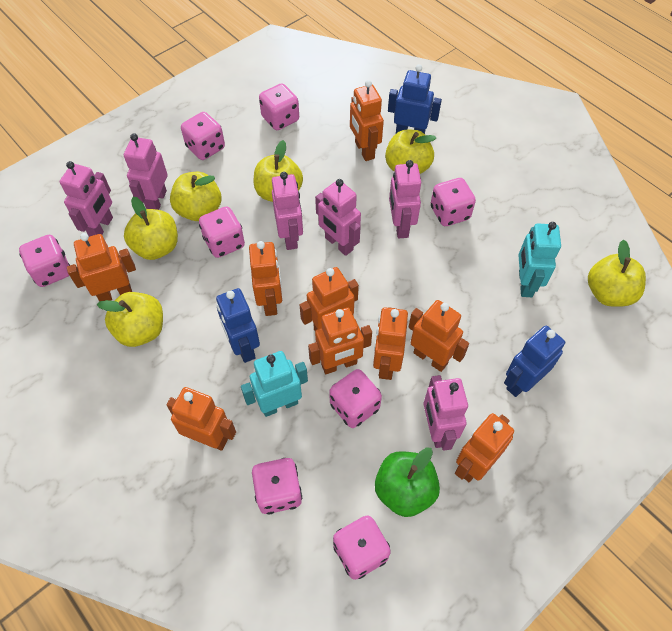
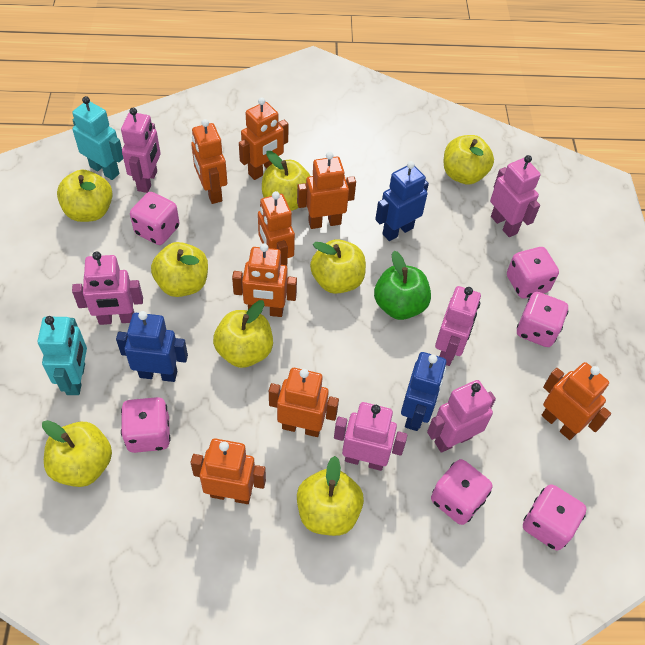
orange robot: 9 -> 8
pink dice: 8 -> 6
yellow apple: 6 -> 8

